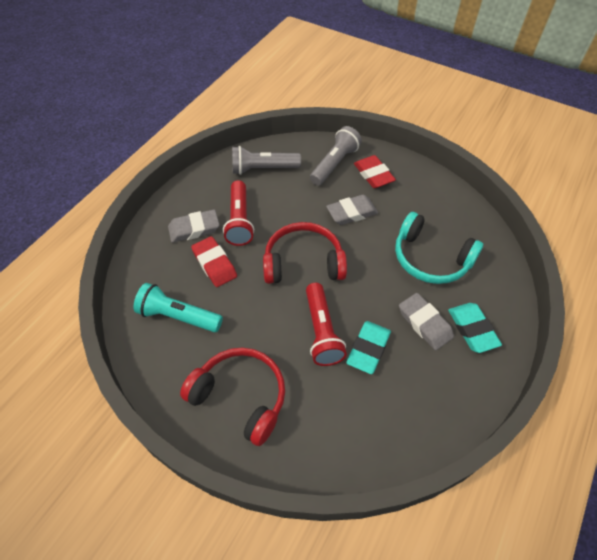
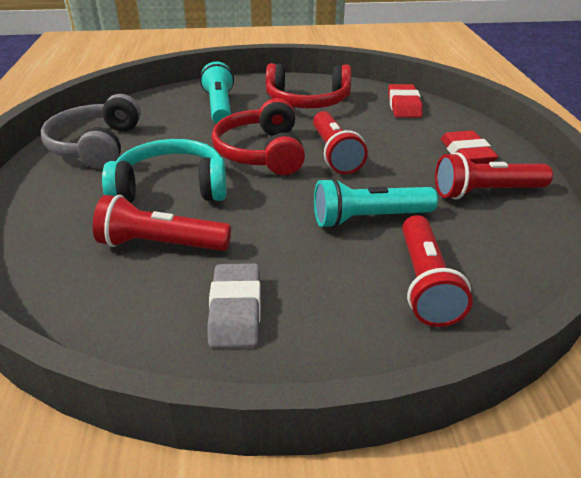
grey eraser: 3 -> 1
grey flashlight: 2 -> 0
grey headphones: 0 -> 1
red flashlight: 2 -> 4
turquoise eraser: 2 -> 0
turquoise flashlight: 1 -> 2

